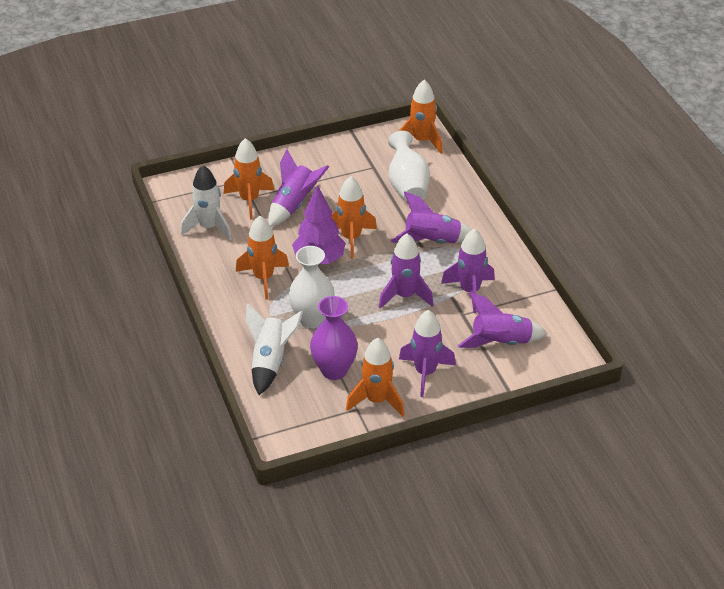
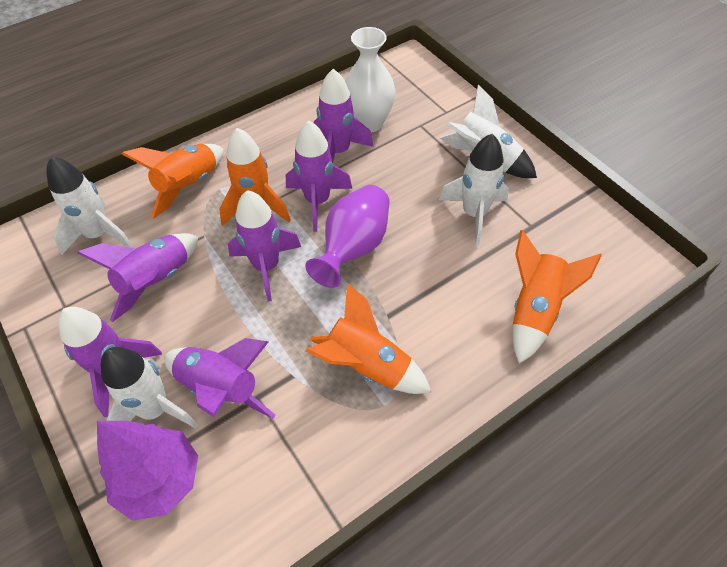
orange rocket: 5 -> 4
white rocket: 2 -> 4
white vase: 2 -> 1

